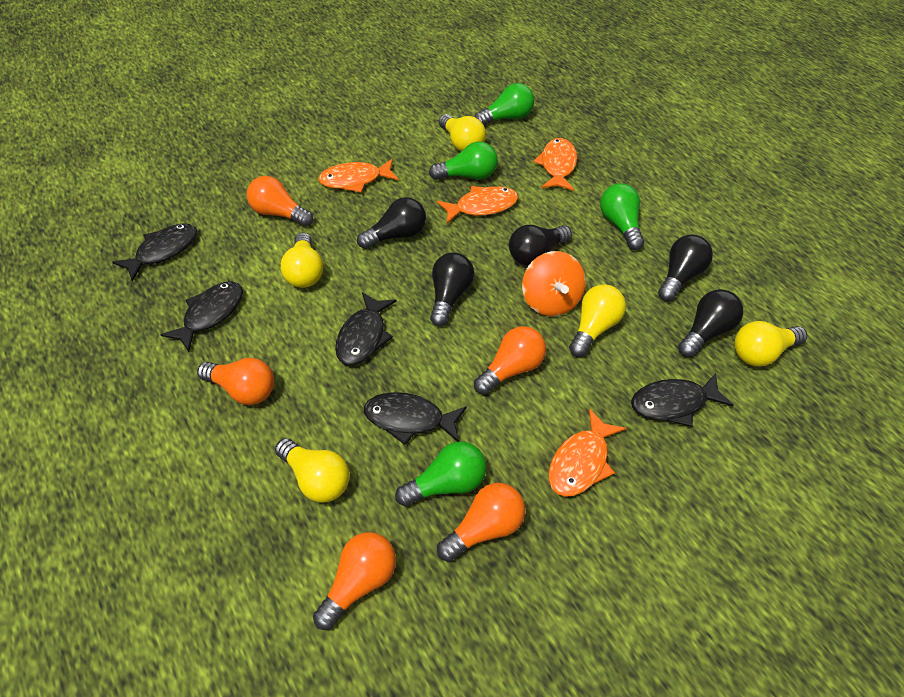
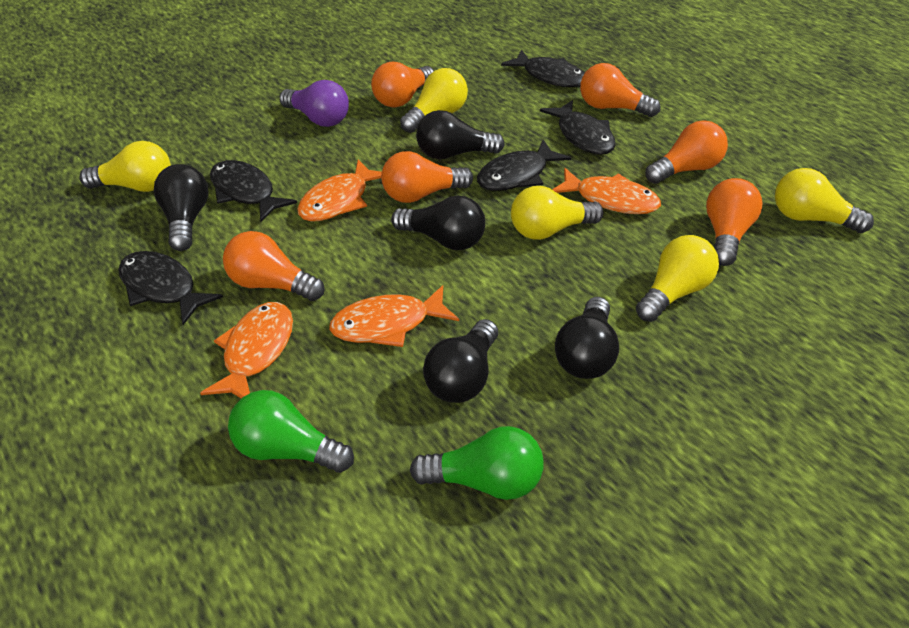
green light bulb: 4 -> 2
orange light bulb: 5 -> 6
orange spinning top: 1 -> 0
purple light bulb: 0 -> 1

